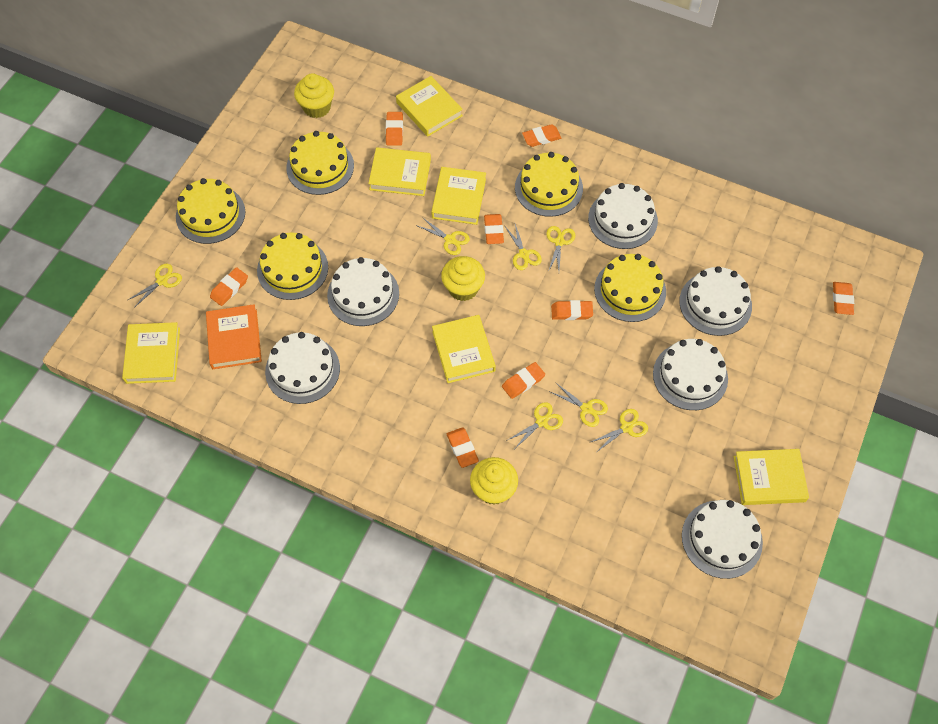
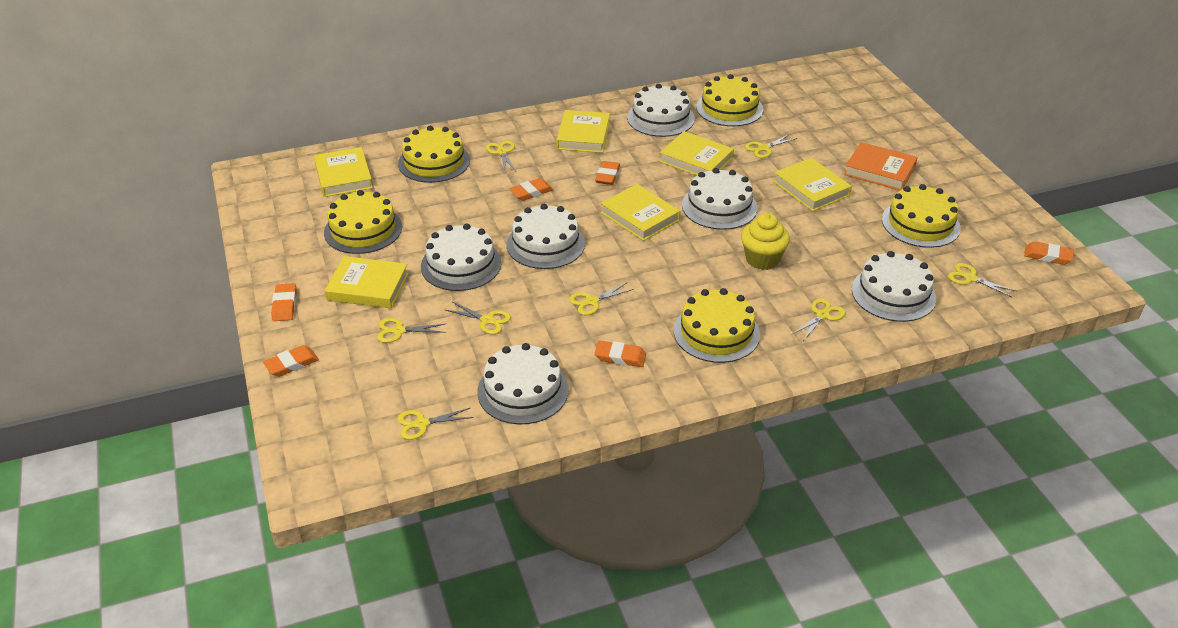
orange eraser: 8 -> 6
yellow cupcake: 3 -> 1
yellow scissors: 7 -> 8

